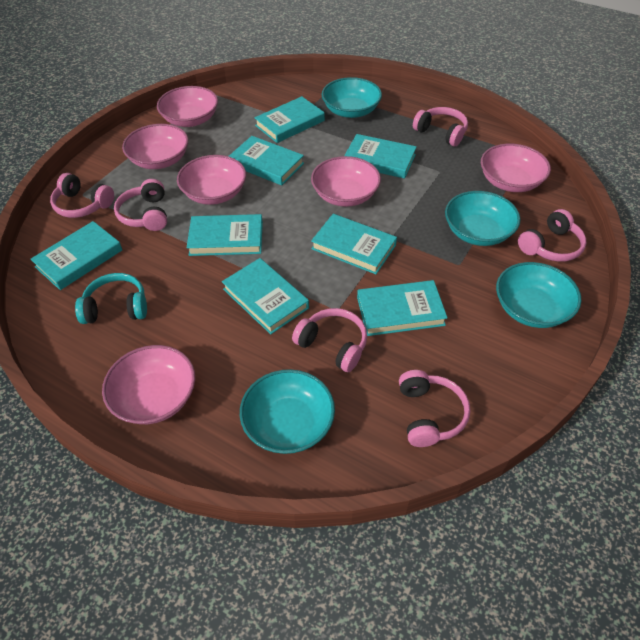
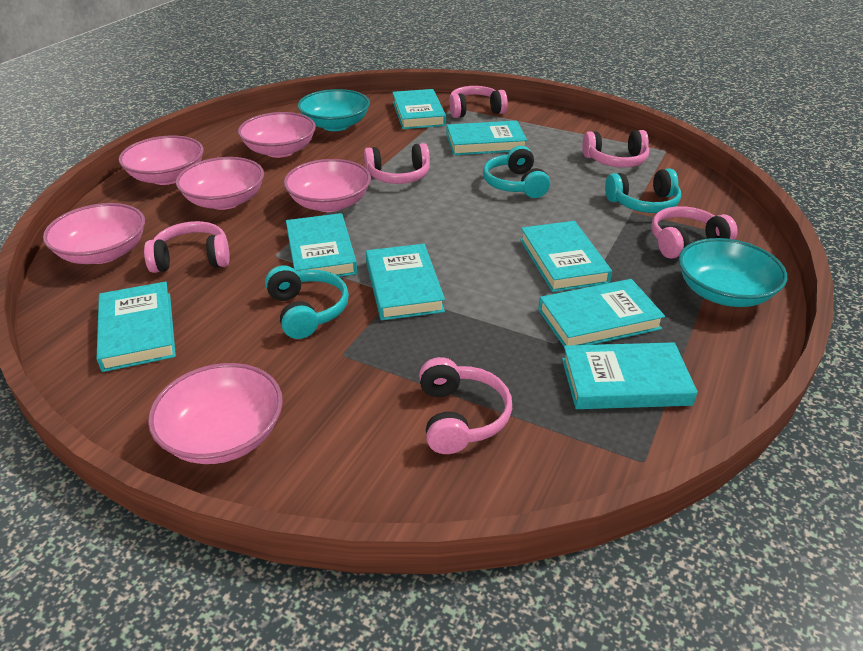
turquoise bowl: 4 -> 2
turquoise headphones: 1 -> 3

